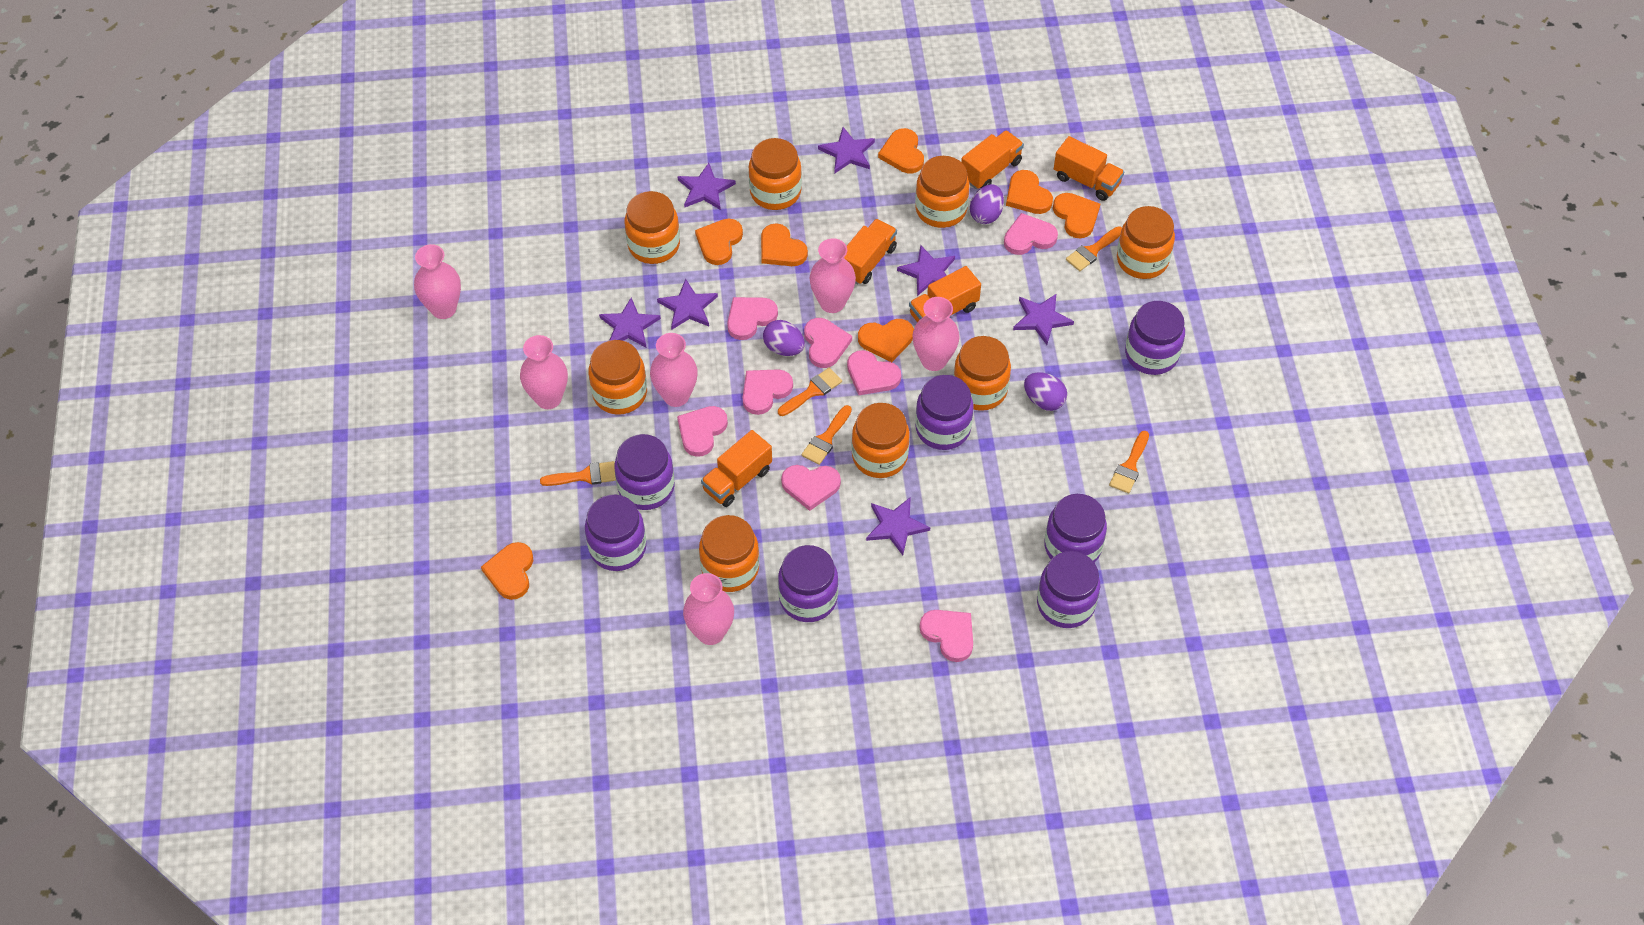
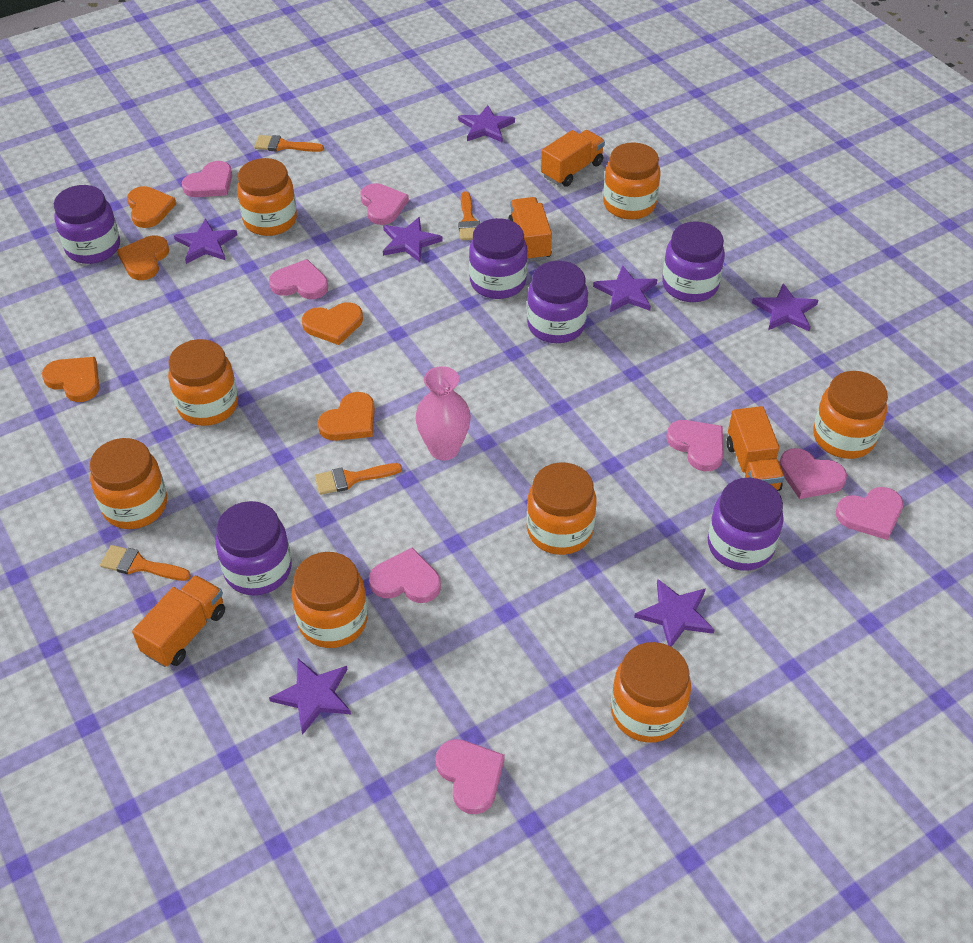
orange brush: 5 -> 4
orange heart: 7 -> 5
orange truck: 5 -> 4
pink vase: 6 -> 1
purple egg: 3 -> 0
purple jar: 7 -> 6

